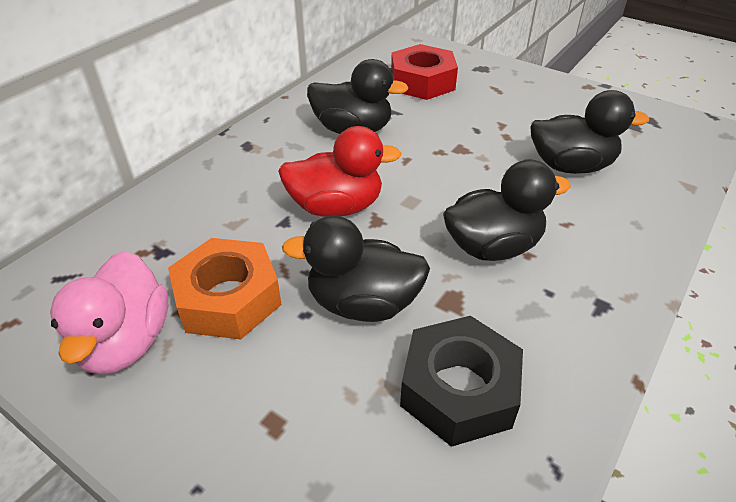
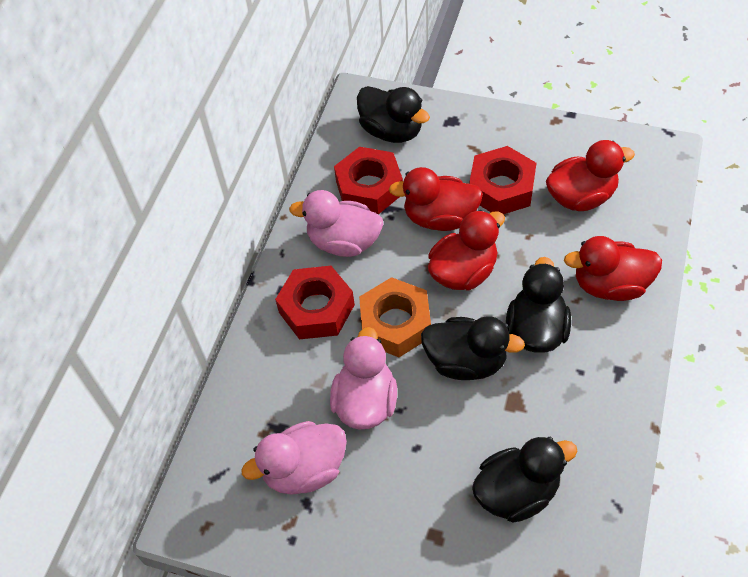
black nut: 1 -> 0
pink duck: 1 -> 3
red duck: 1 -> 4
red nut: 1 -> 3

